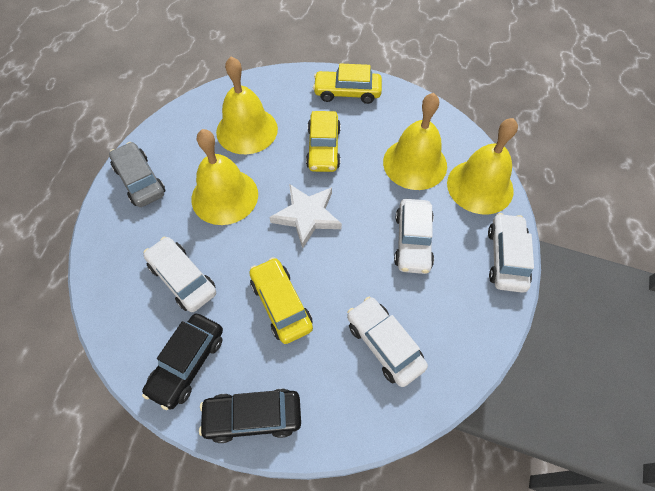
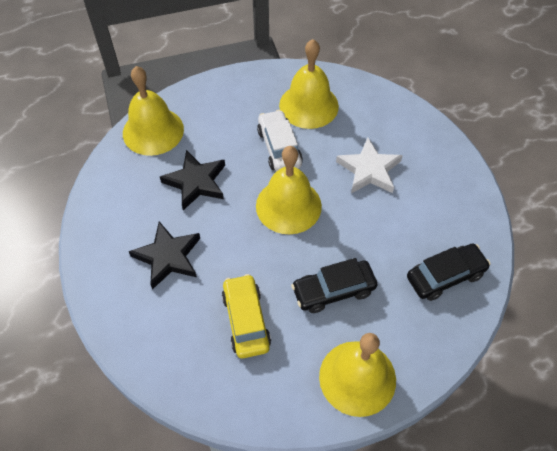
black star: 0 -> 2
grey car: 1 -> 0
white car: 4 -> 1
yellow car: 3 -> 1

